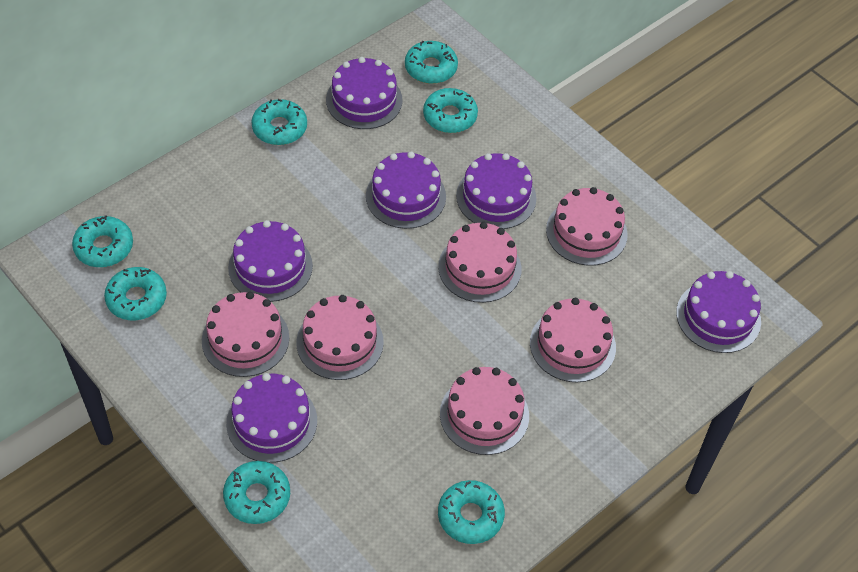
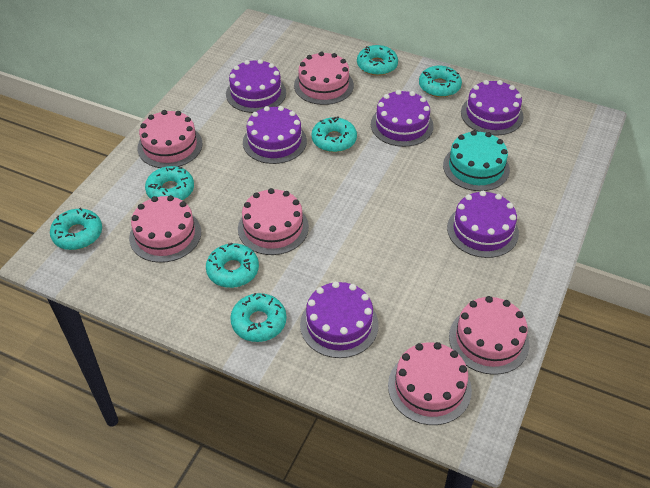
turquoise cake: 0 -> 1

